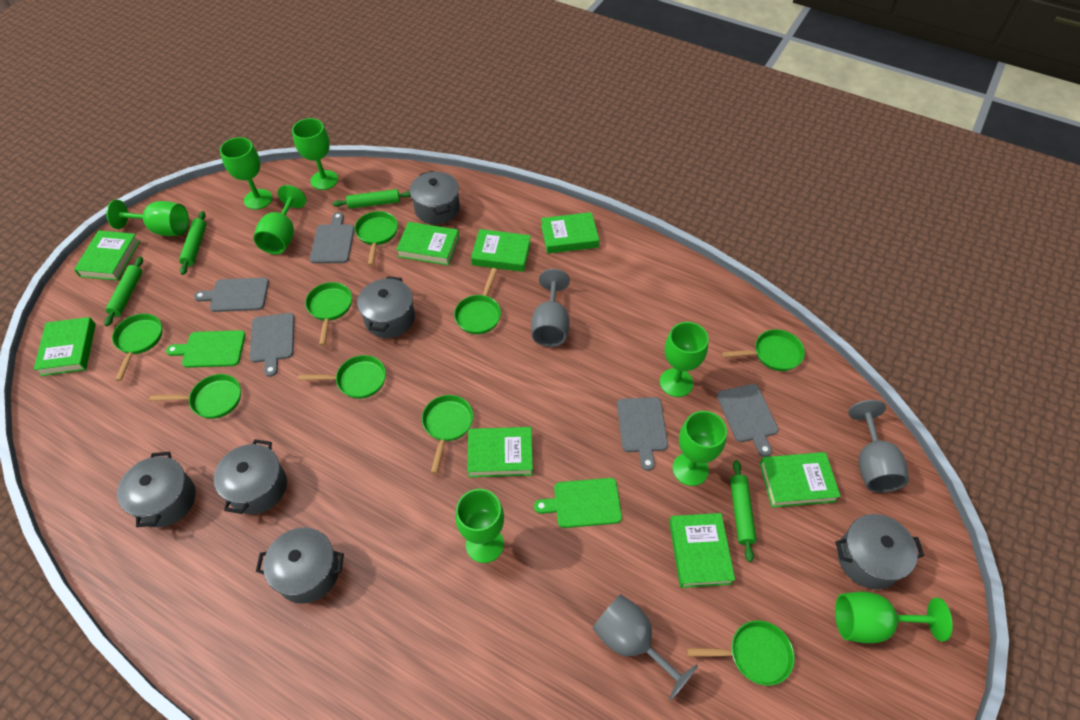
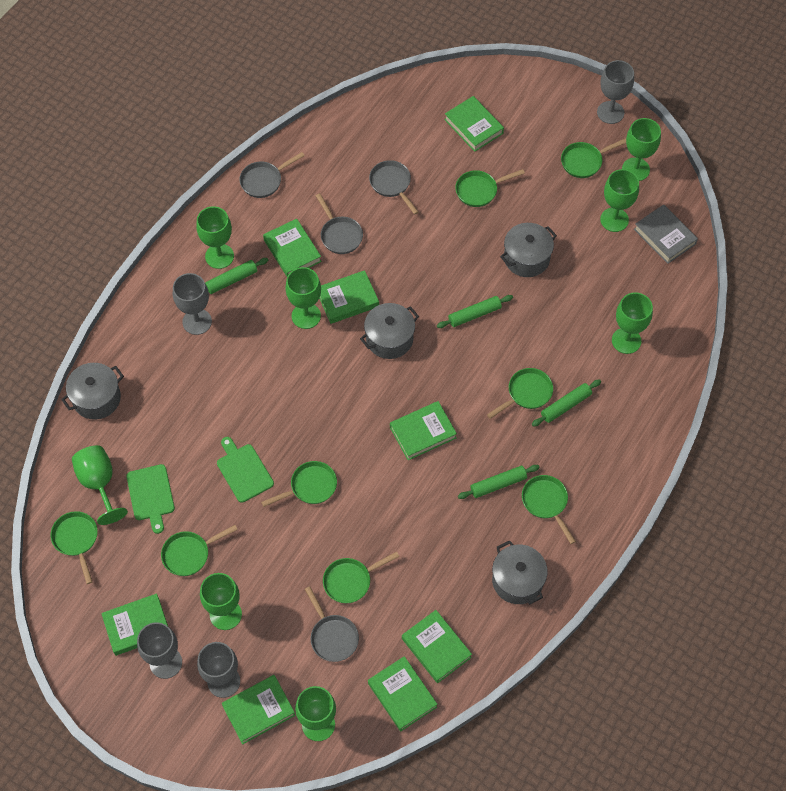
green pan: 9 -> 8
grey book: 0 -> 1
grey cutting board: 5 -> 0
grey goblet: 3 -> 4
grey pan: 0 -> 4
grey pot: 6 -> 4

